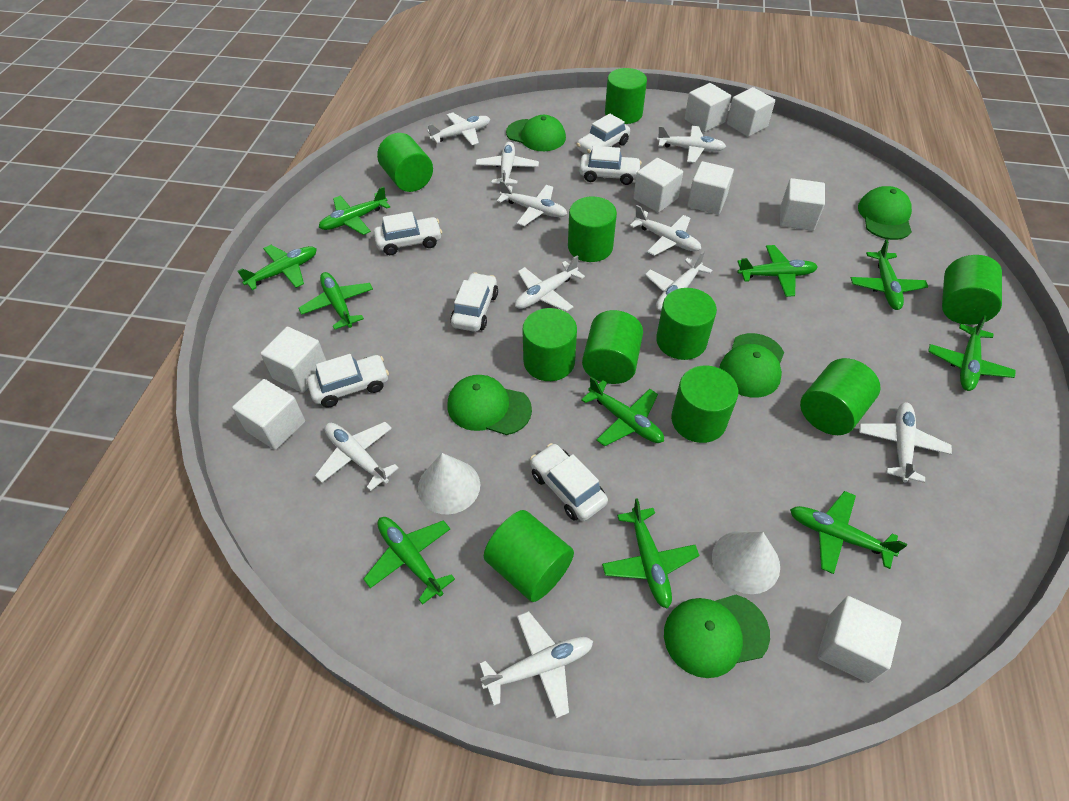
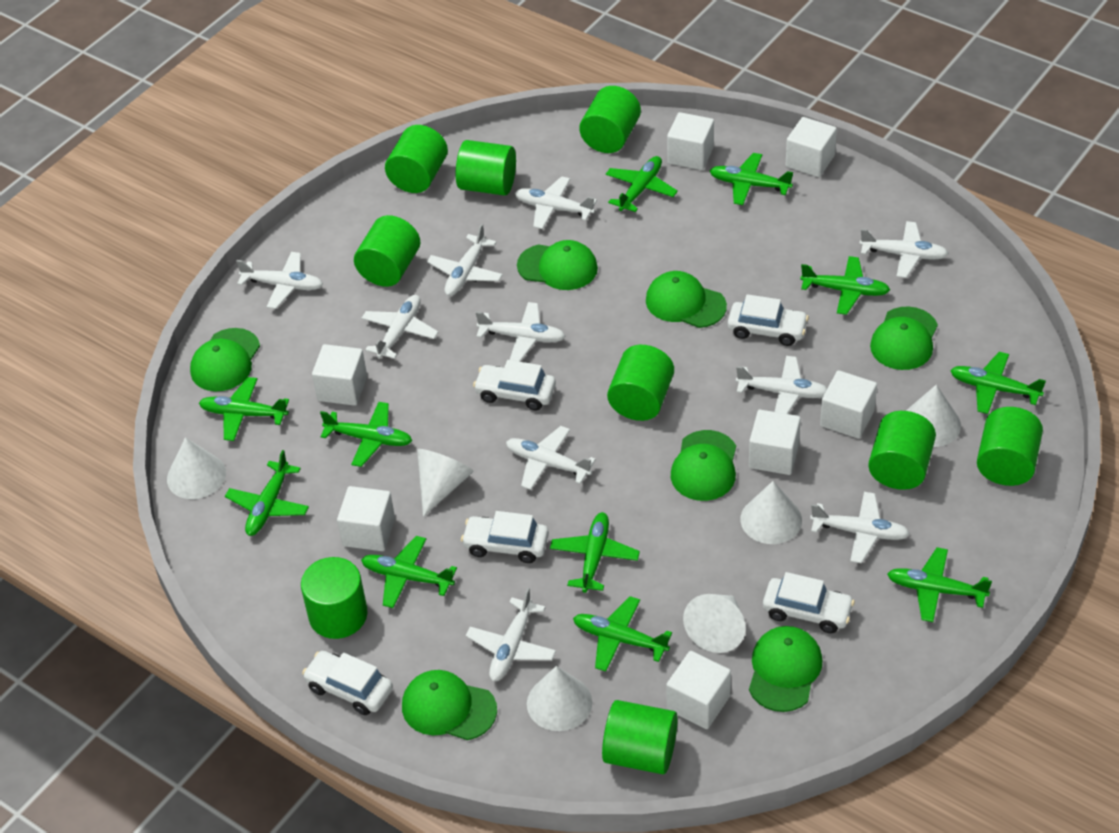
green cap: 5 -> 7
green cylinder: 10 -> 9
green plane: 10 -> 11
white car: 6 -> 5
white cone: 2 -> 6
white cube: 8 -> 7

